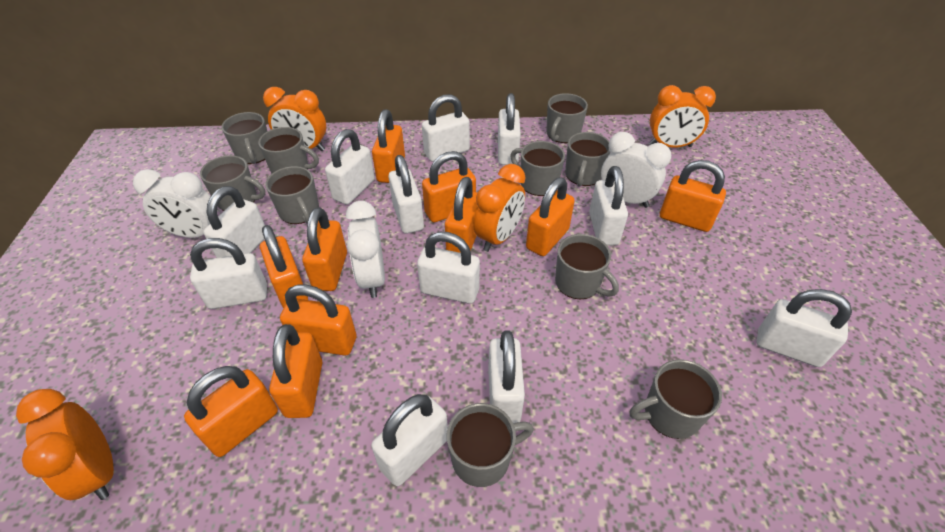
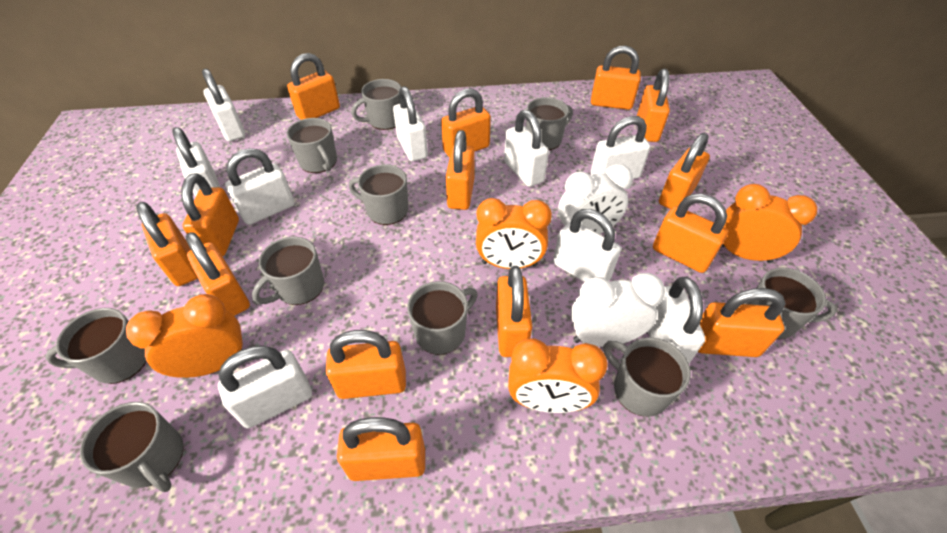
orange padlock: 10 -> 14
white clock: 3 -> 2
white padlock: 11 -> 9

